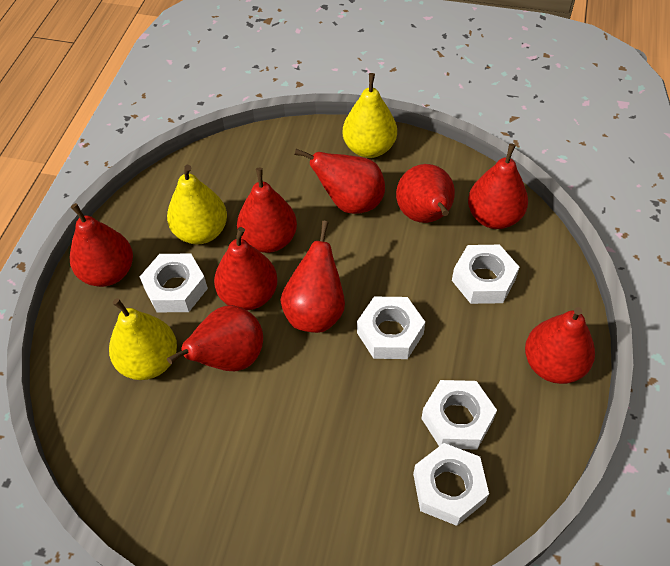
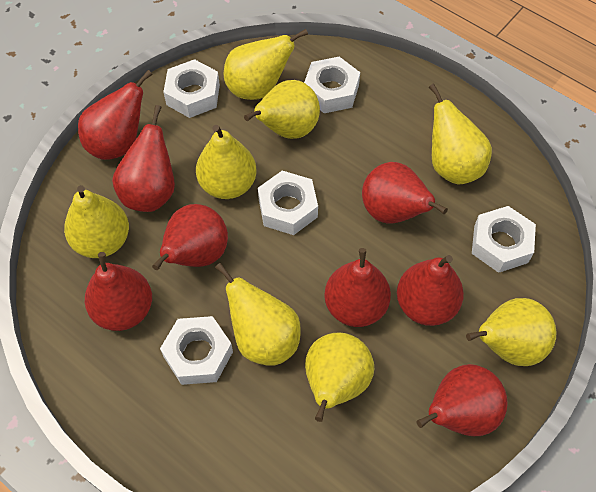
red pear: 9 -> 8
yellow pear: 3 -> 8

